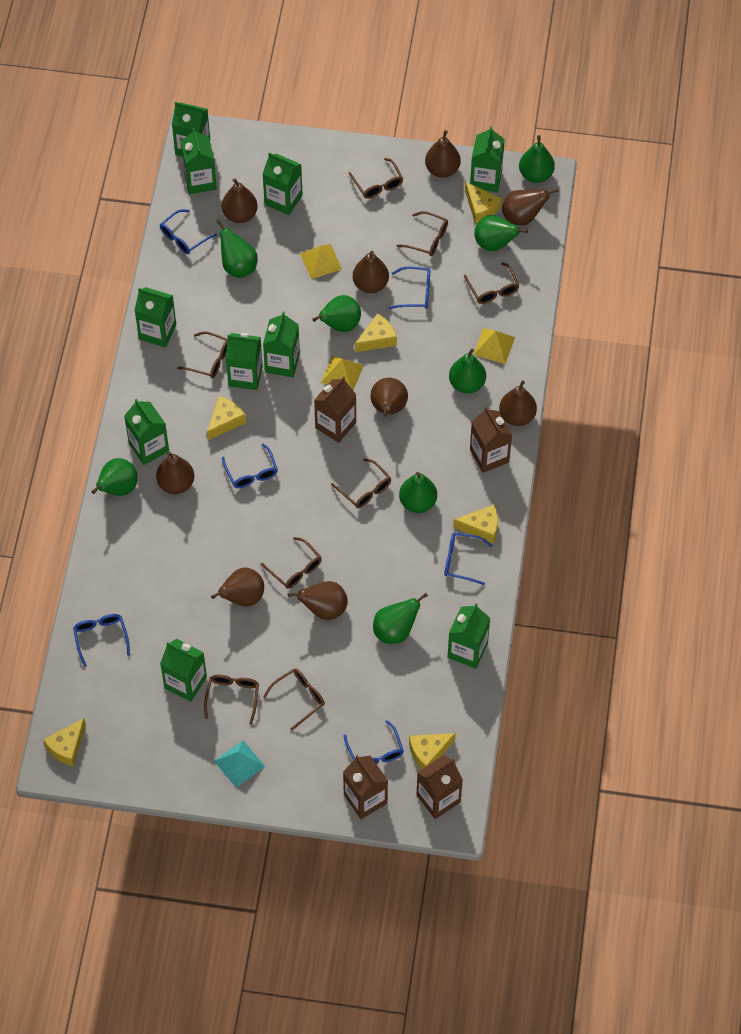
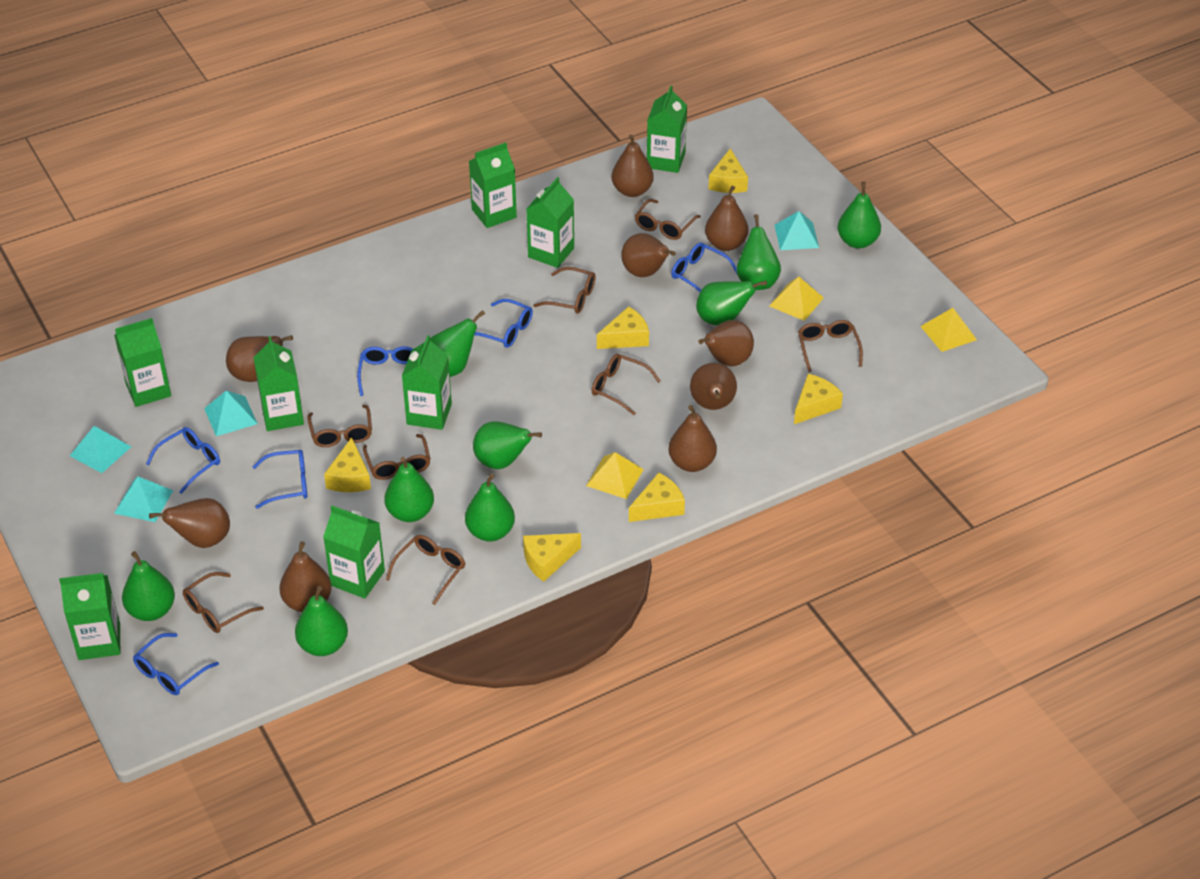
brown carton: 4 -> 0
green carton: 10 -> 8
green pear: 8 -> 9
turquoise pyramid: 1 -> 4

